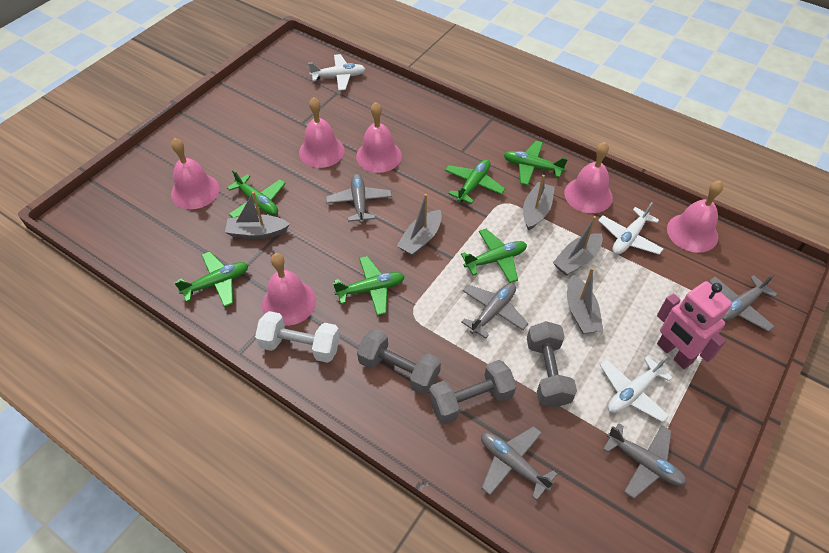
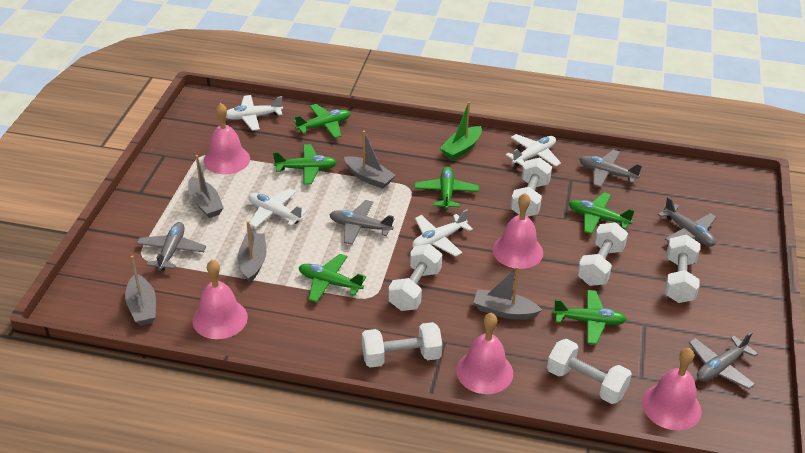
green boat: 0 -> 1
grey dumbbell: 3 -> 0
pink bell: 6 -> 5
pink robot: 1 -> 0
white dumbbell: 1 -> 6
white plane: 3 -> 4

